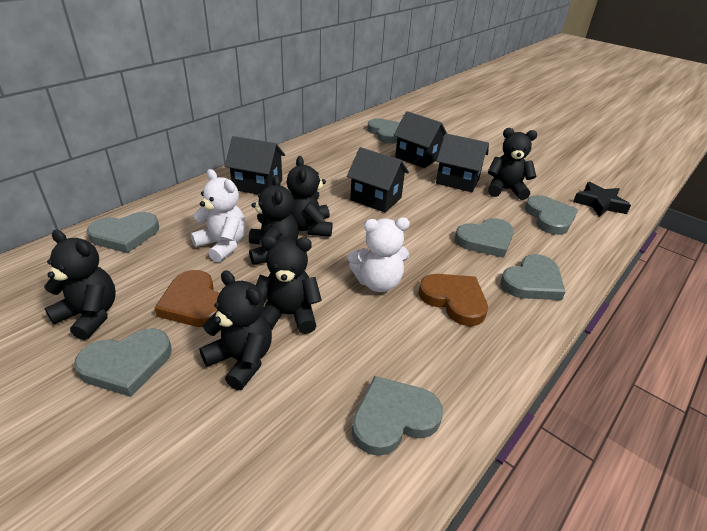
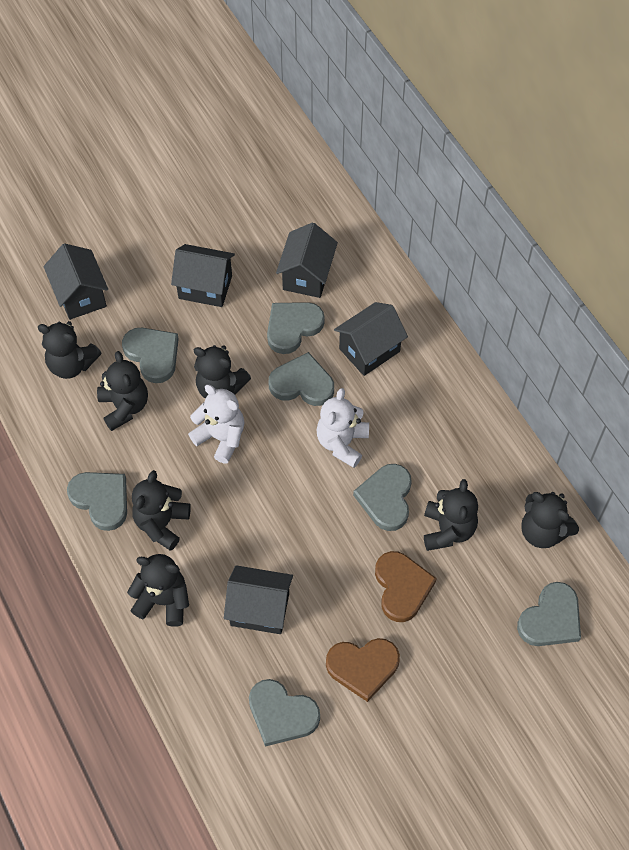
black house: 4 -> 5
black star: 1 -> 0
black teddy bear: 6 -> 7

